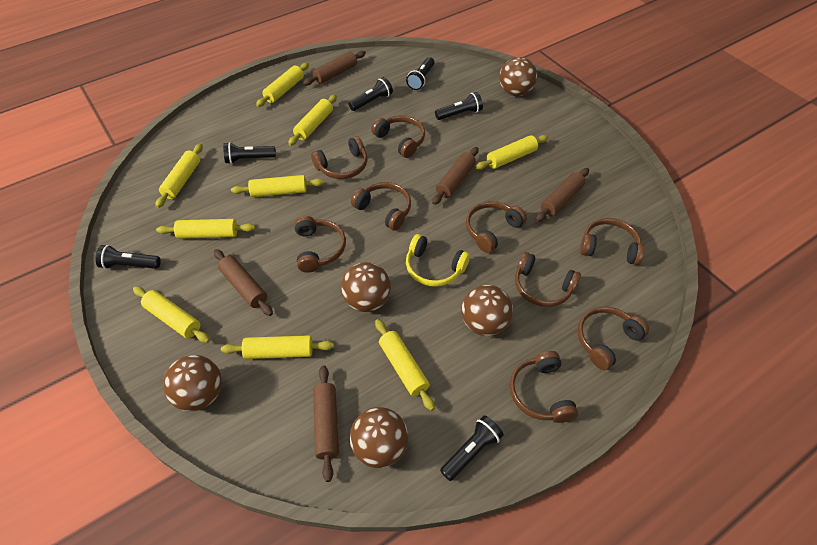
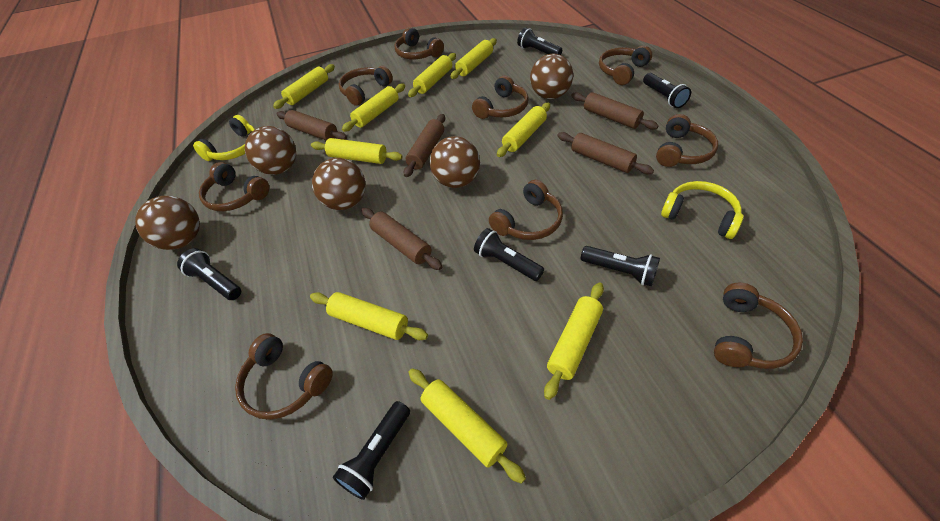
yellow headphones: 1 -> 2

